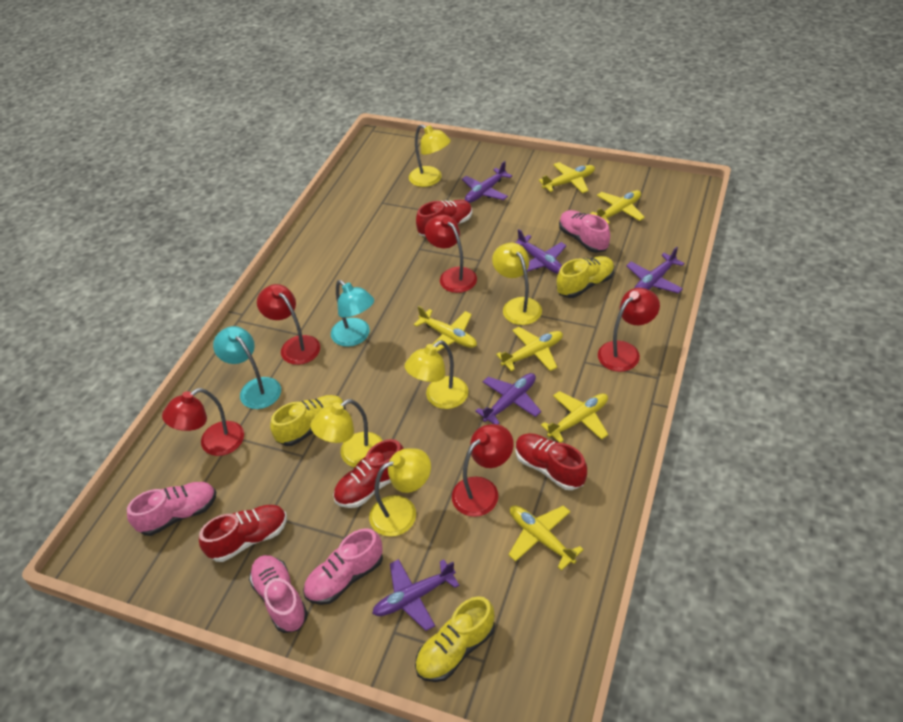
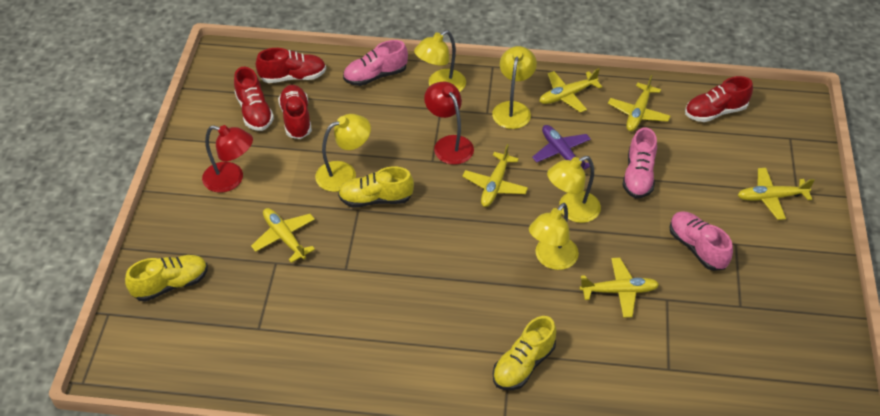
pink shoe: 4 -> 3
purple plane: 5 -> 1
red lamp: 5 -> 2
turquoise lamp: 2 -> 0

